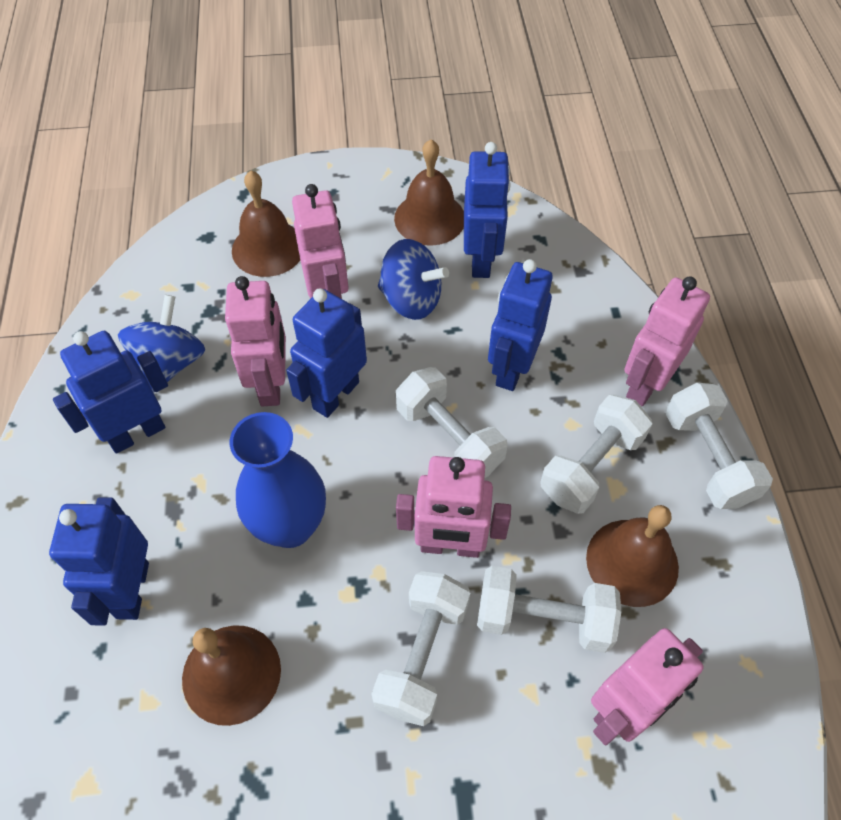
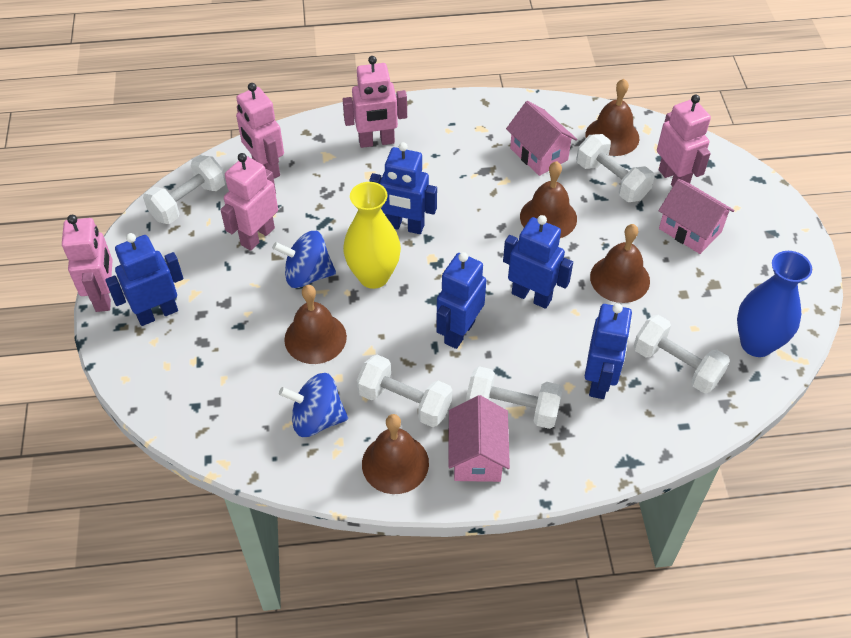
brown bell: 4 -> 5
pink house: 0 -> 3
yellow vase: 0 -> 1

